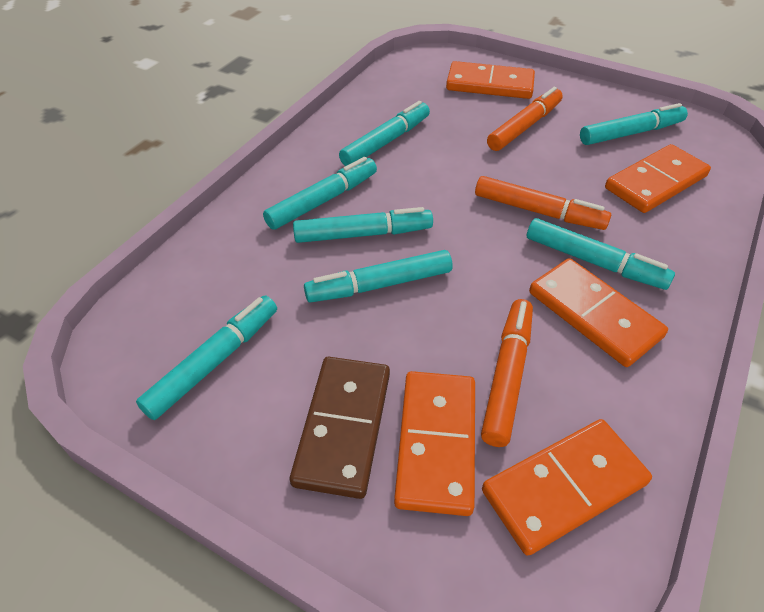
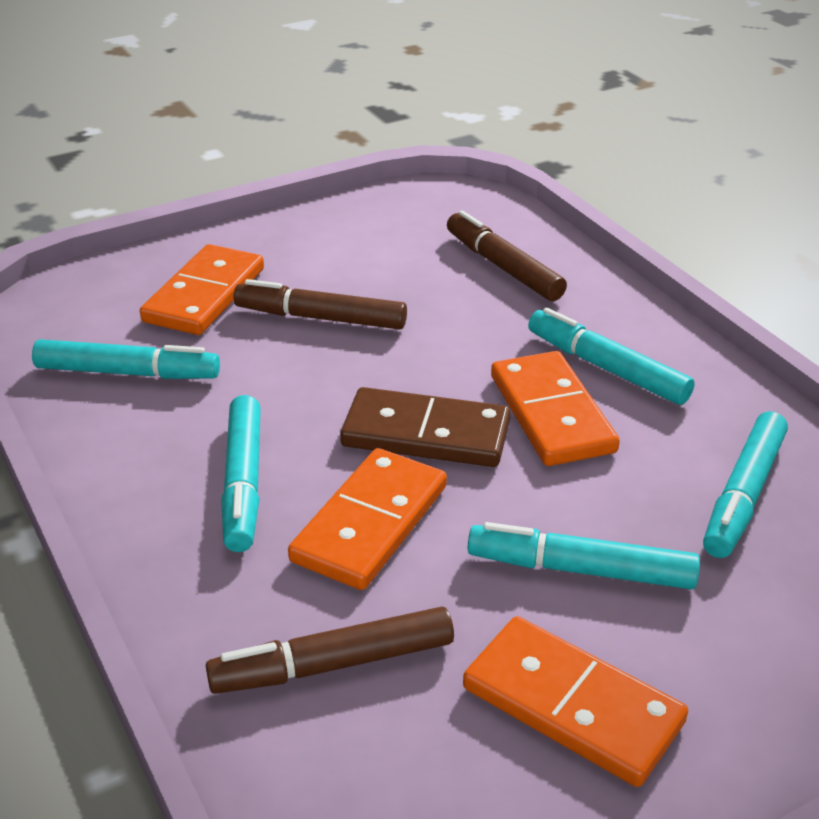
brown marker: 0 -> 3
orange domino: 5 -> 4
orange marker: 3 -> 0
turquoise marker: 7 -> 5

